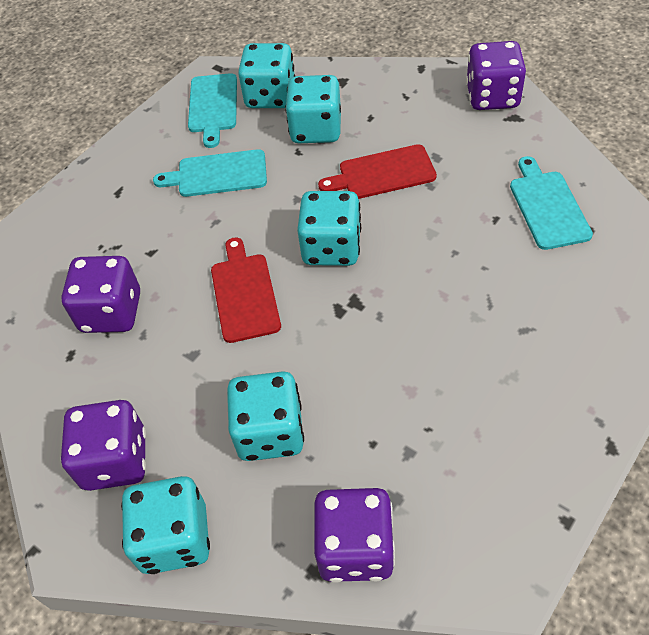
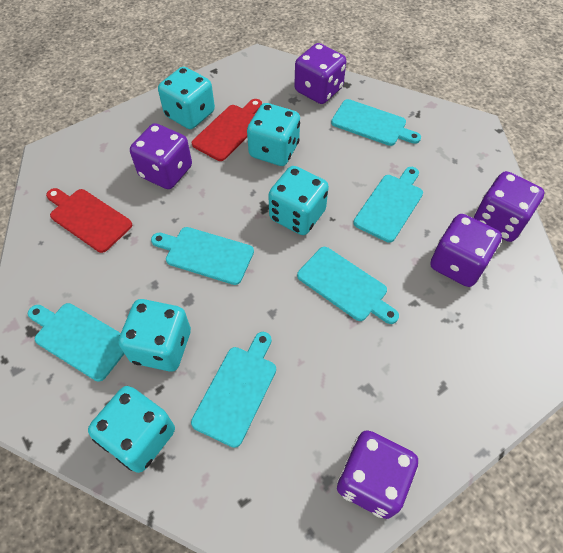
purple dice: 4 -> 5
turquoise cutting board: 3 -> 6

